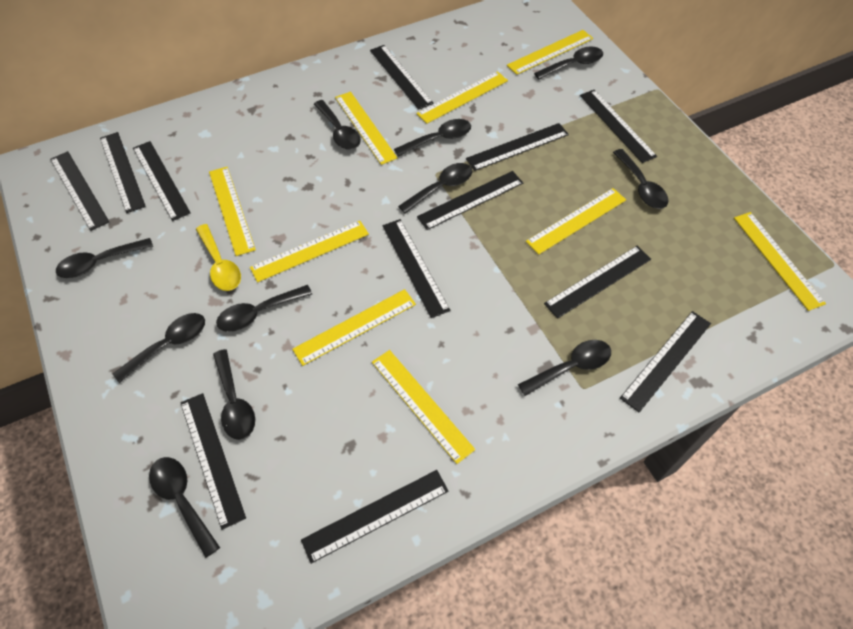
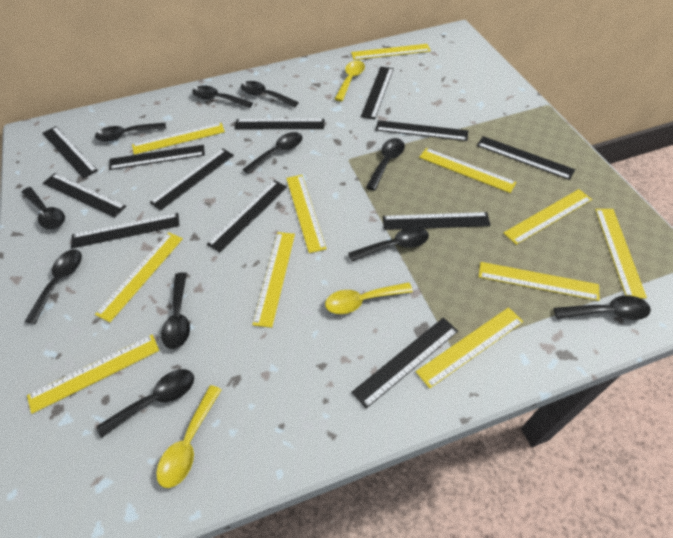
yellow ruler: 9 -> 11
yellow spoon: 1 -> 3

